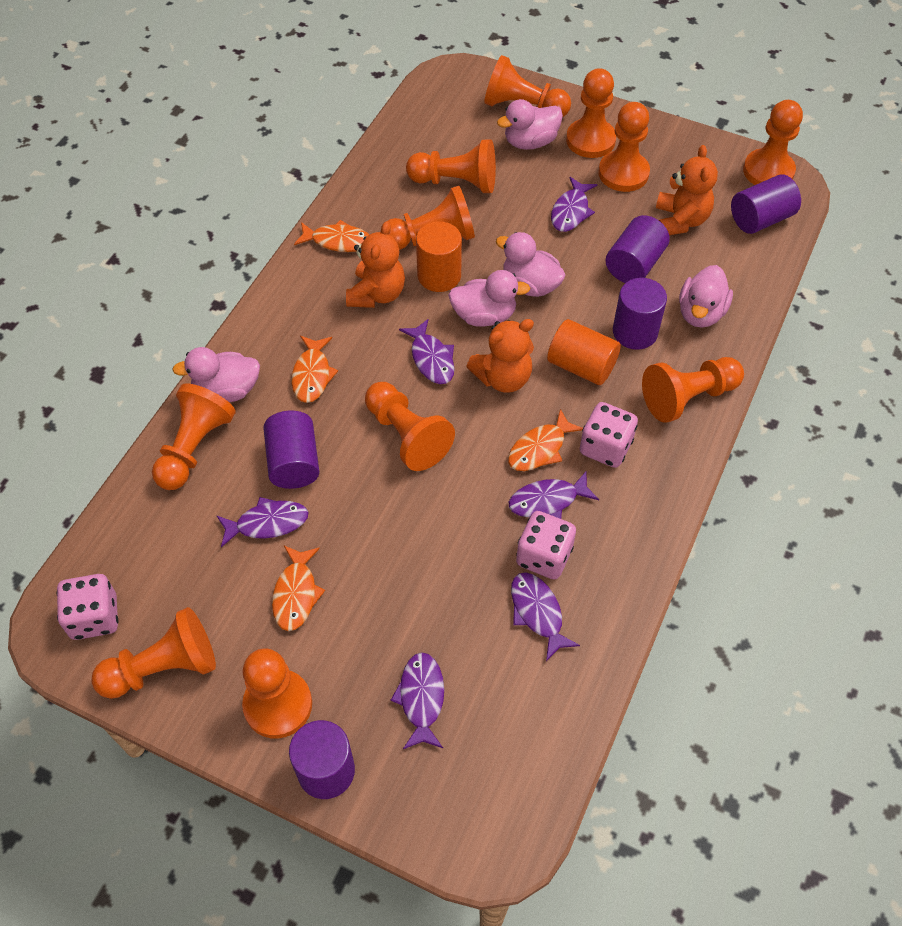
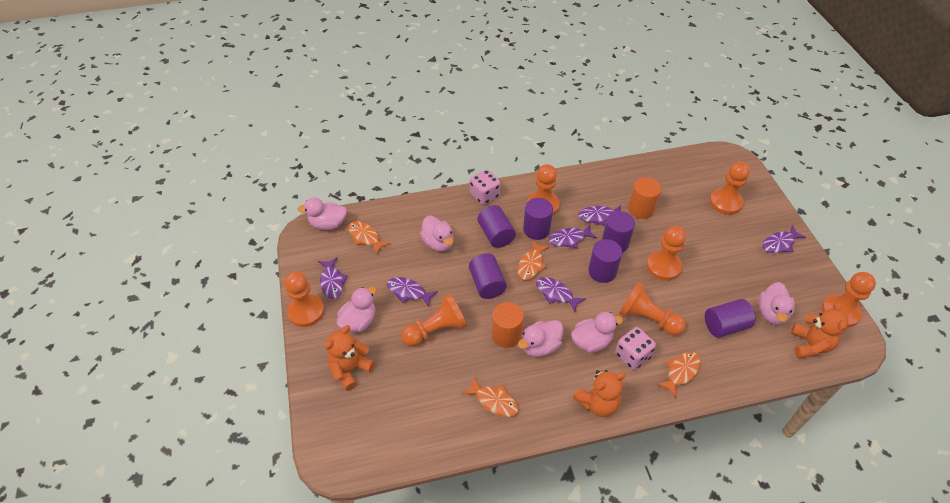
orange pawn: 11 -> 7
pink dice: 3 -> 2
pink duck: 5 -> 6
purple cylinder: 5 -> 6

